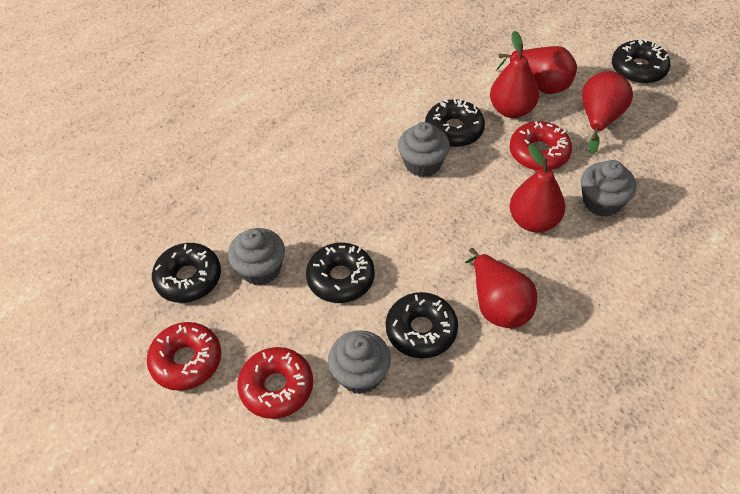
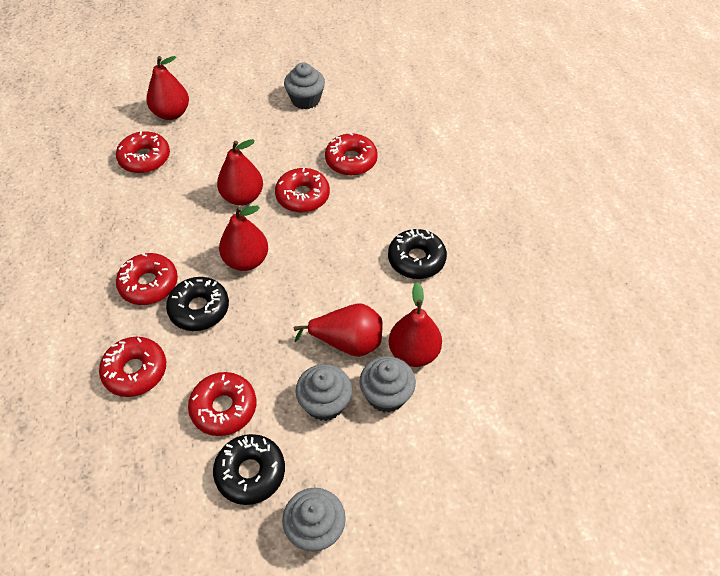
black donut: 5 -> 3
red donut: 3 -> 6

